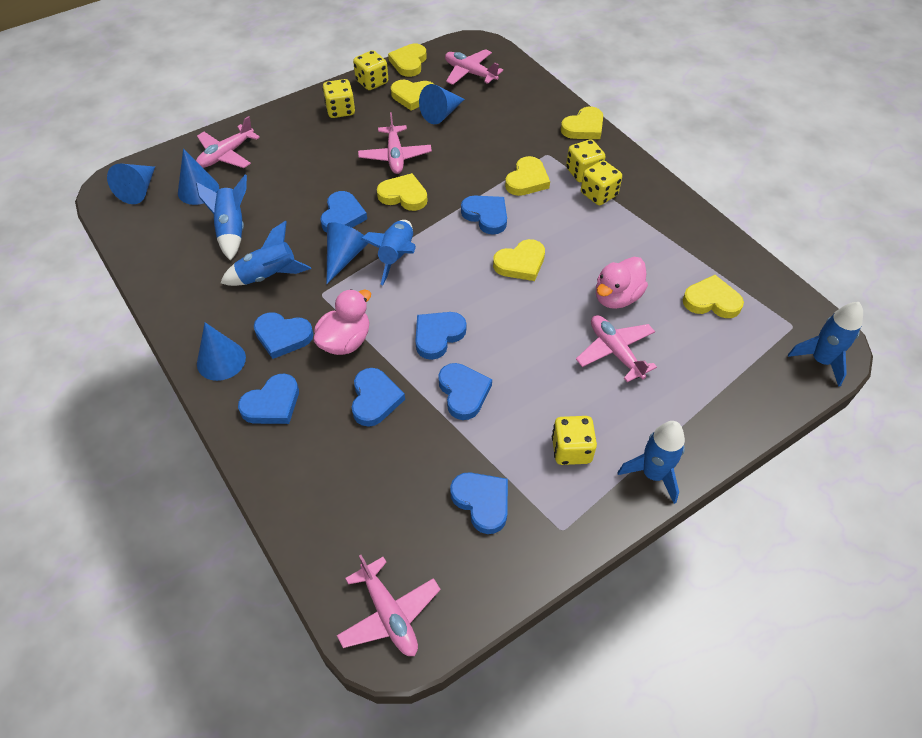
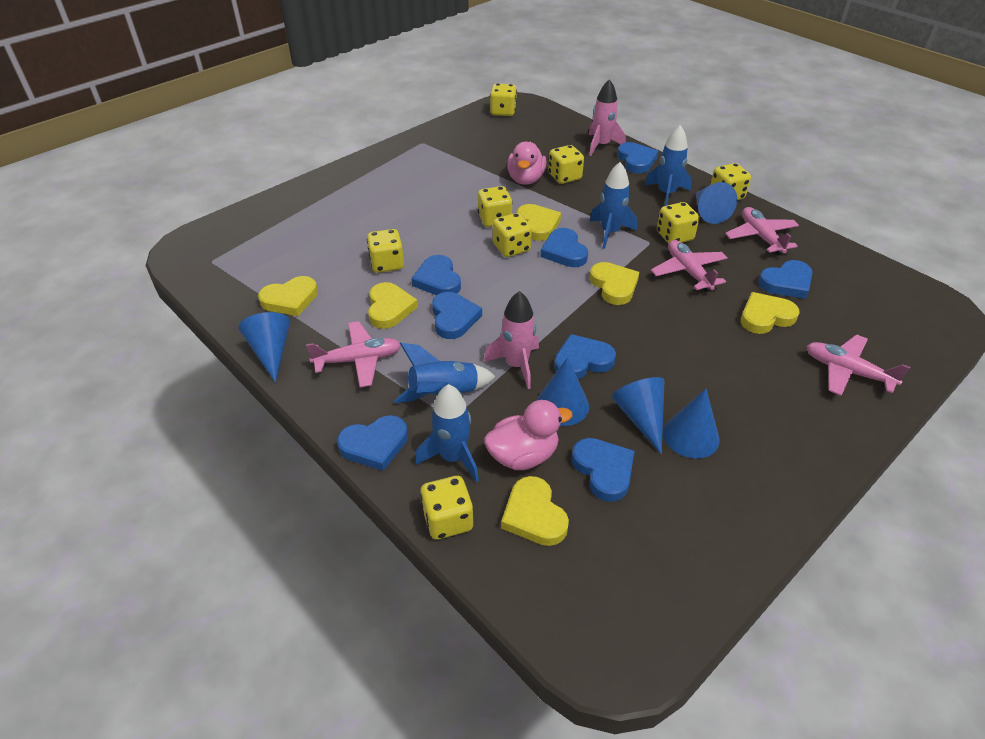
blue rocket: 5 -> 4
pink plane: 5 -> 4
pink rocket: 0 -> 2
yellow dice: 5 -> 8
yellow heart: 7 -> 6

